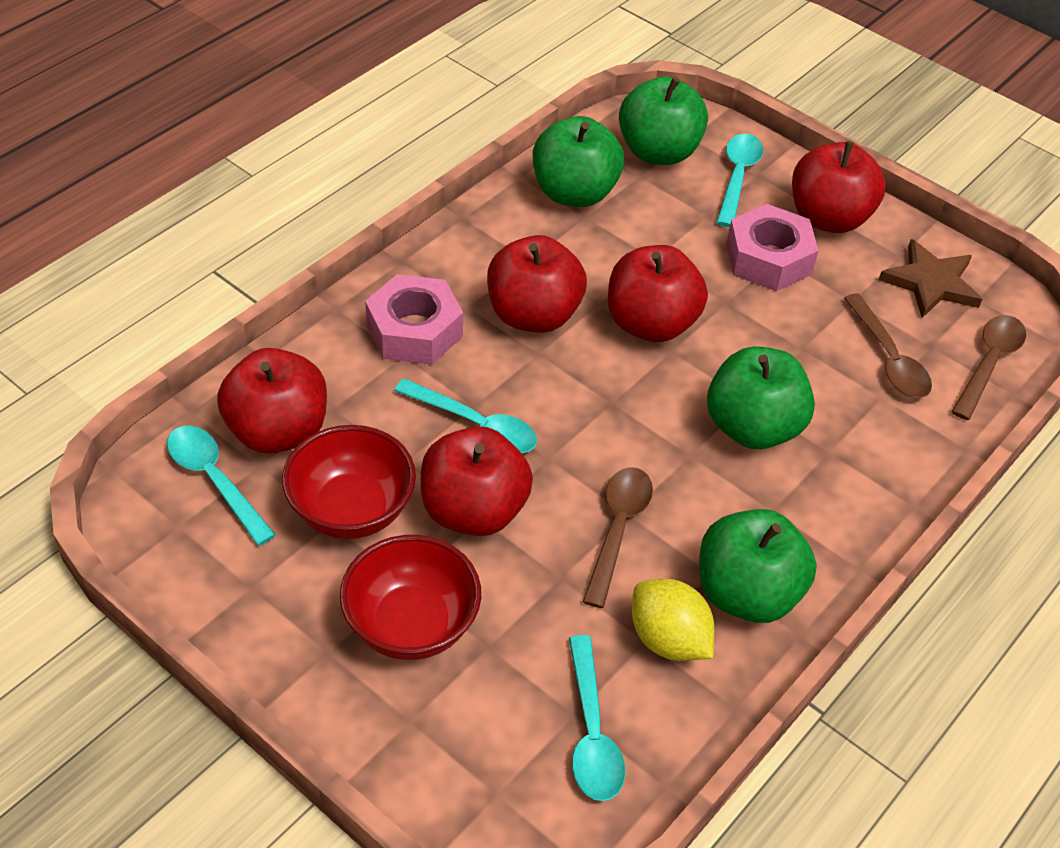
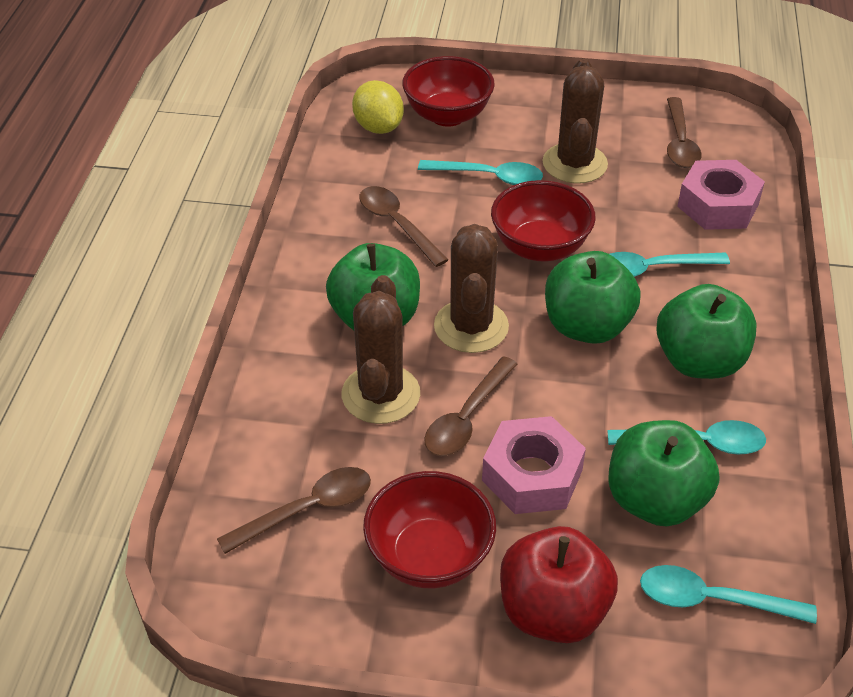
brown cactus: 0 -> 3
brown spoon: 3 -> 4
brown star: 1 -> 0
red apple: 5 -> 1
red bowl: 2 -> 3

